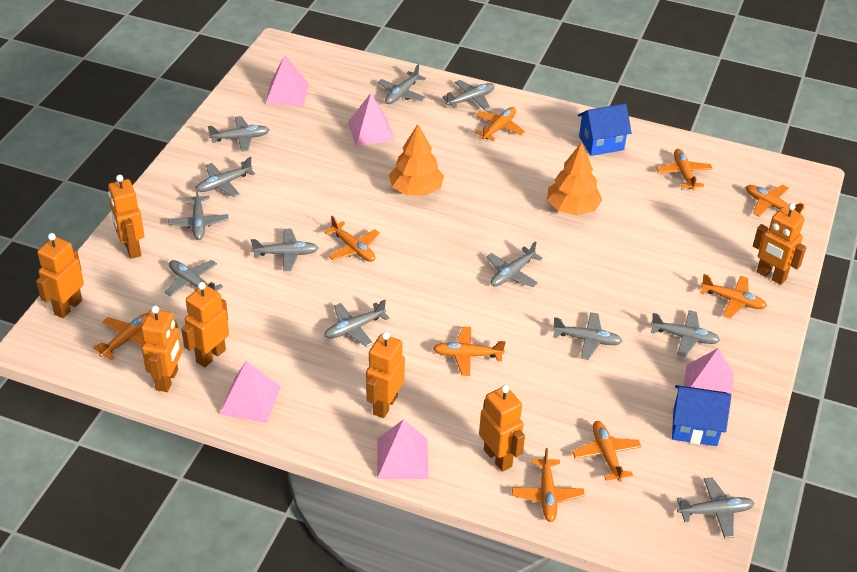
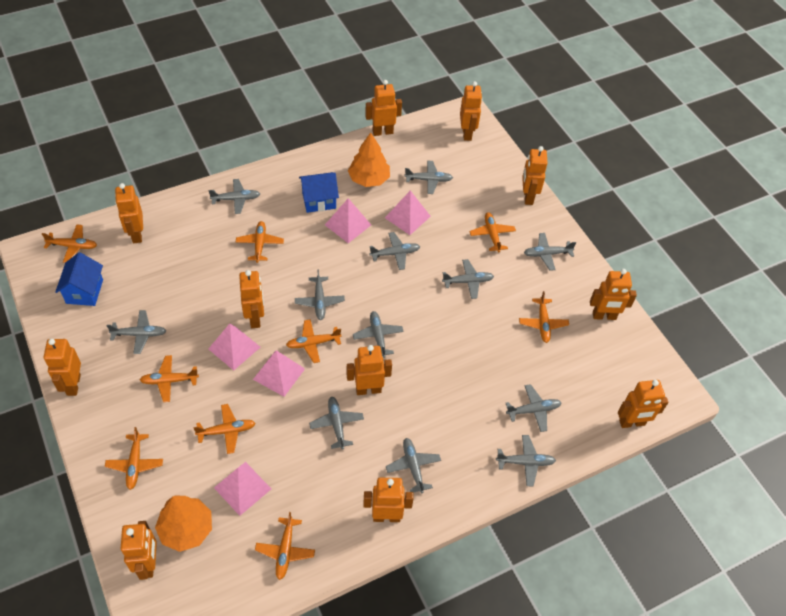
orange robot: 7 -> 11

